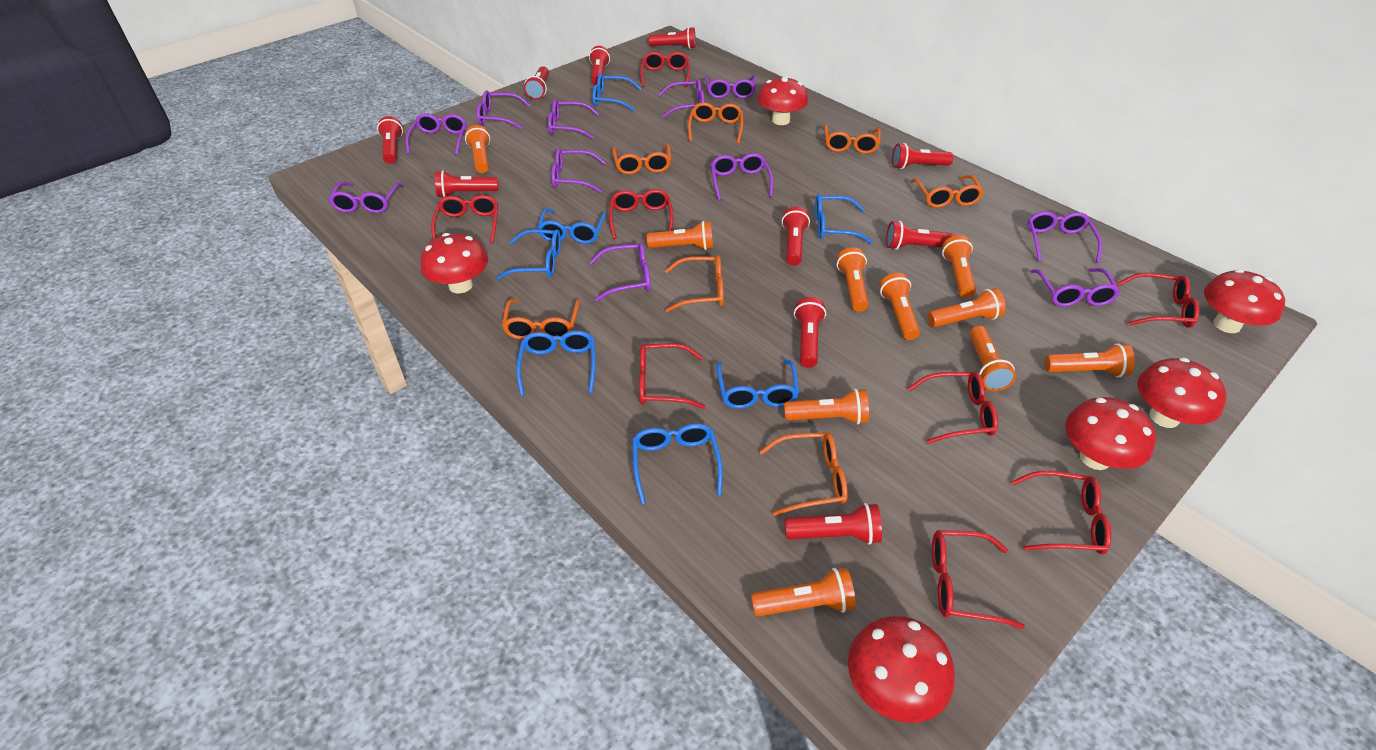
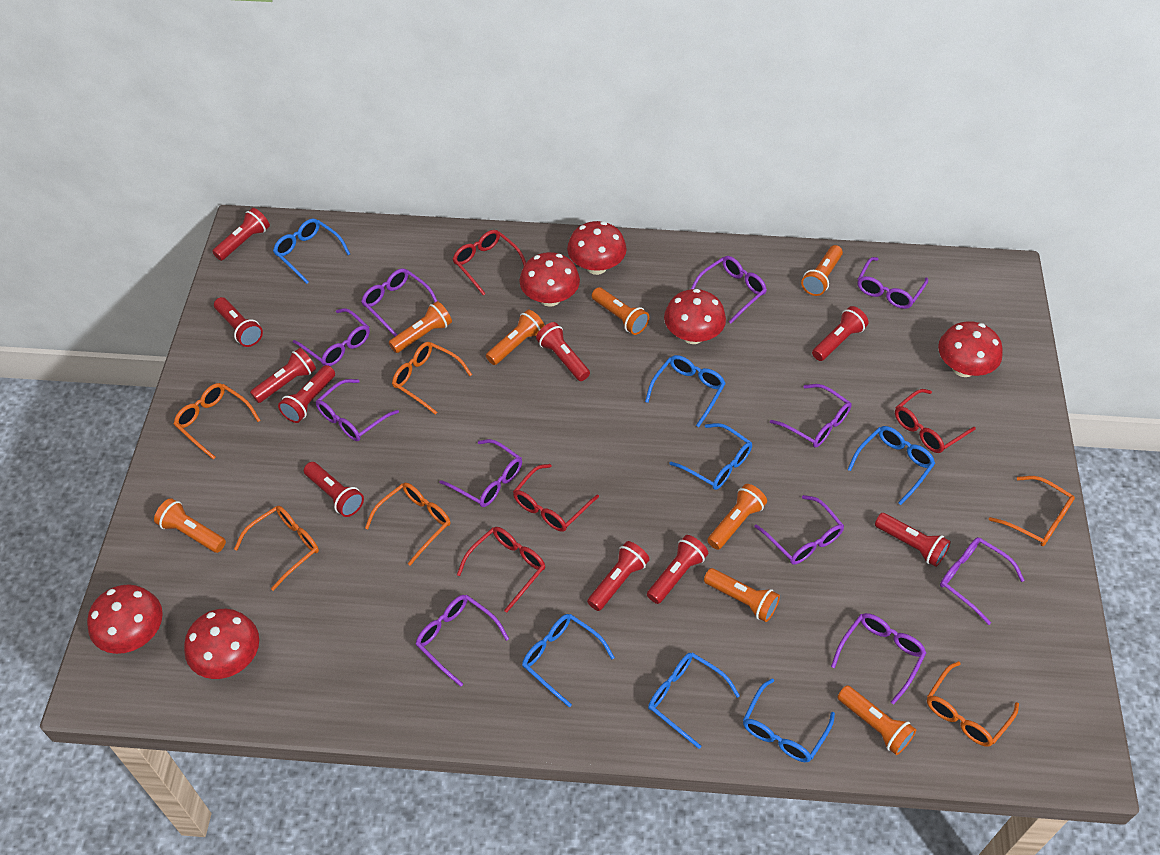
orange flashlight: 10 -> 8
orange glasses: 7 -> 6
red glasses: 8 -> 4

